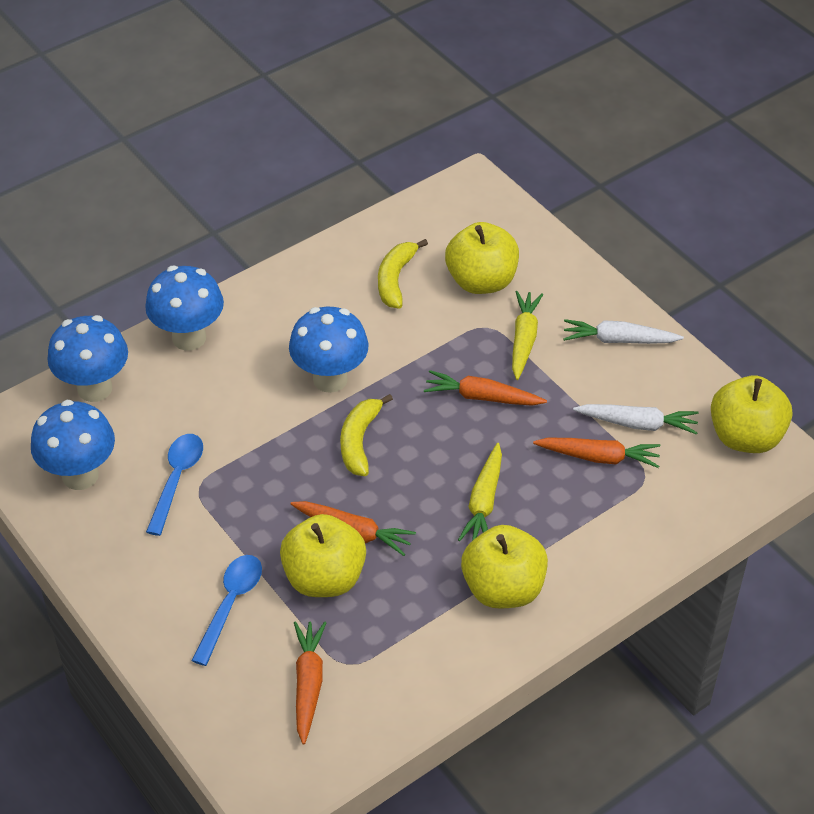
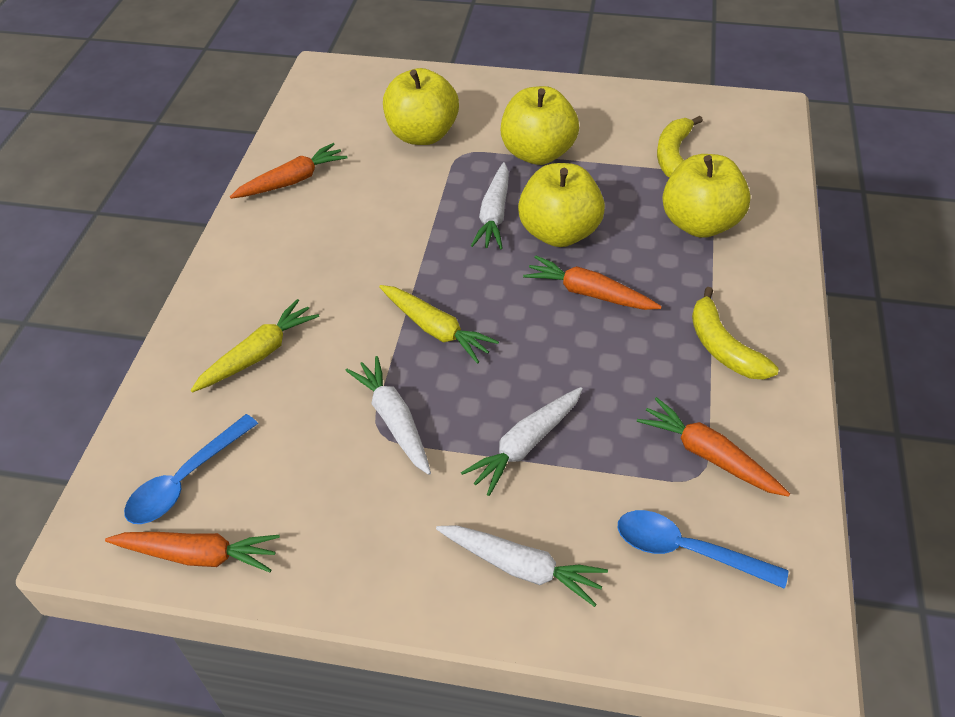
blue mushroom: 4 -> 0
white carrot: 2 -> 4

